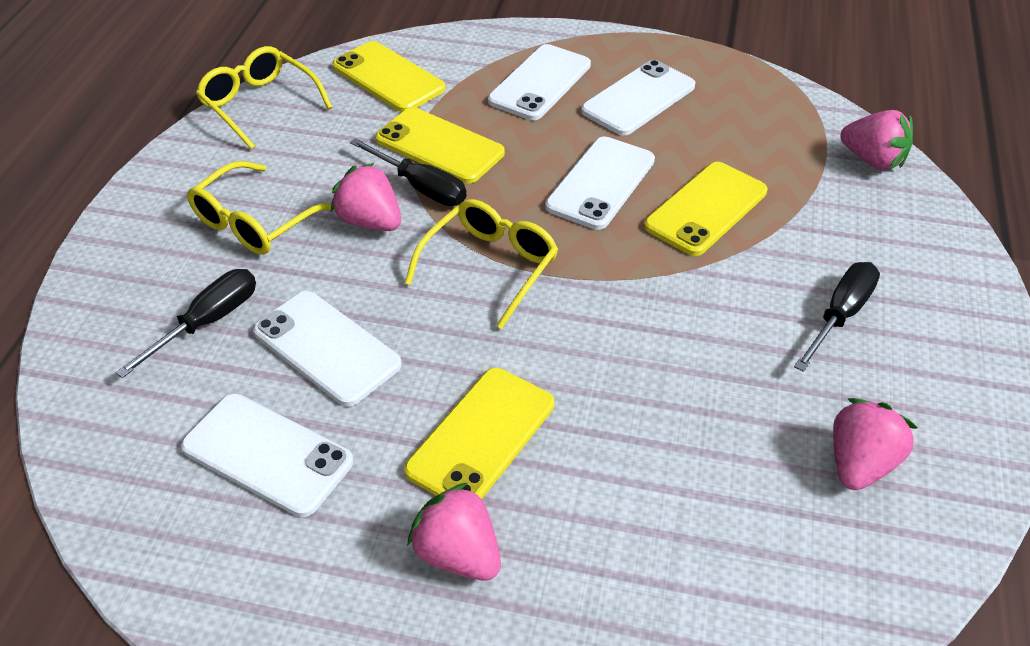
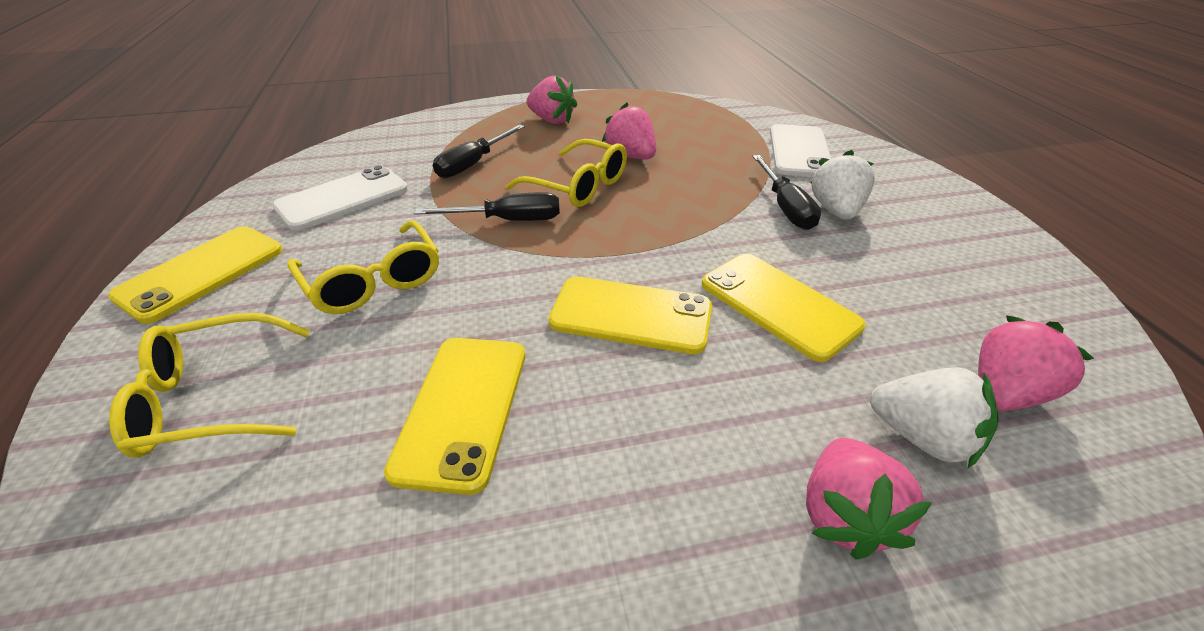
white phone: 5 -> 2
white strawberry: 0 -> 2

